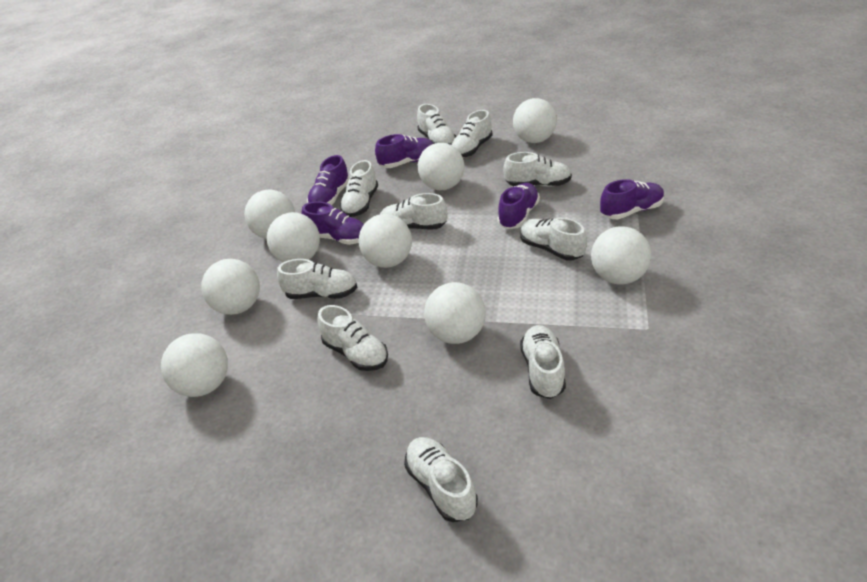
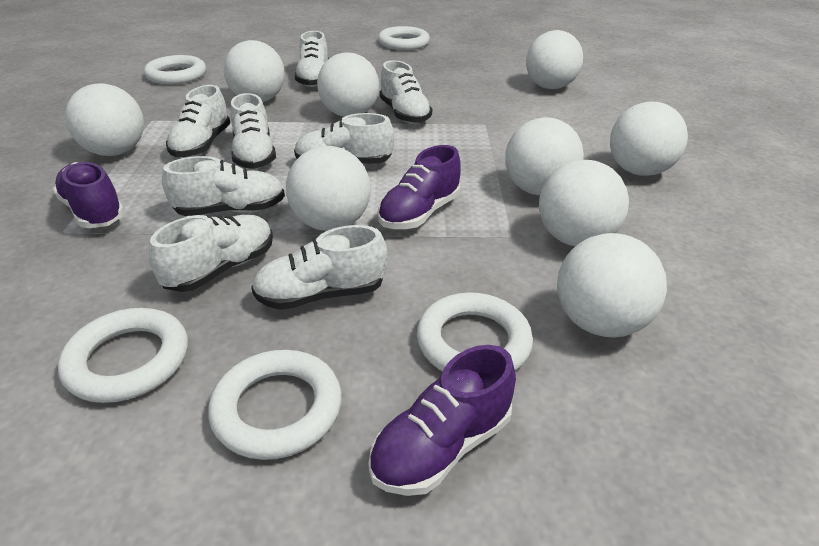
purple shoe: 5 -> 3
white ring: 0 -> 5
white shoe: 10 -> 8

